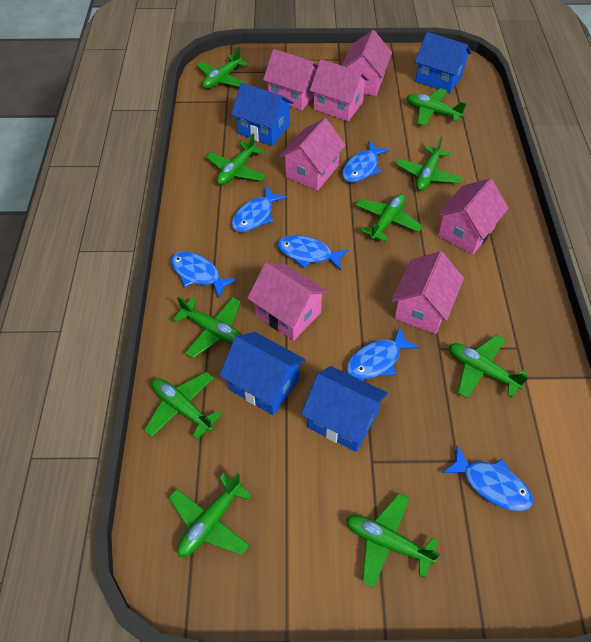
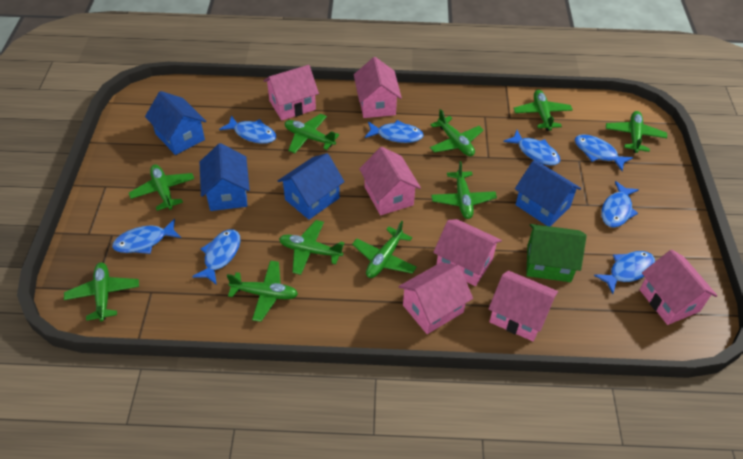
blue fish: 6 -> 8
green house: 0 -> 1

